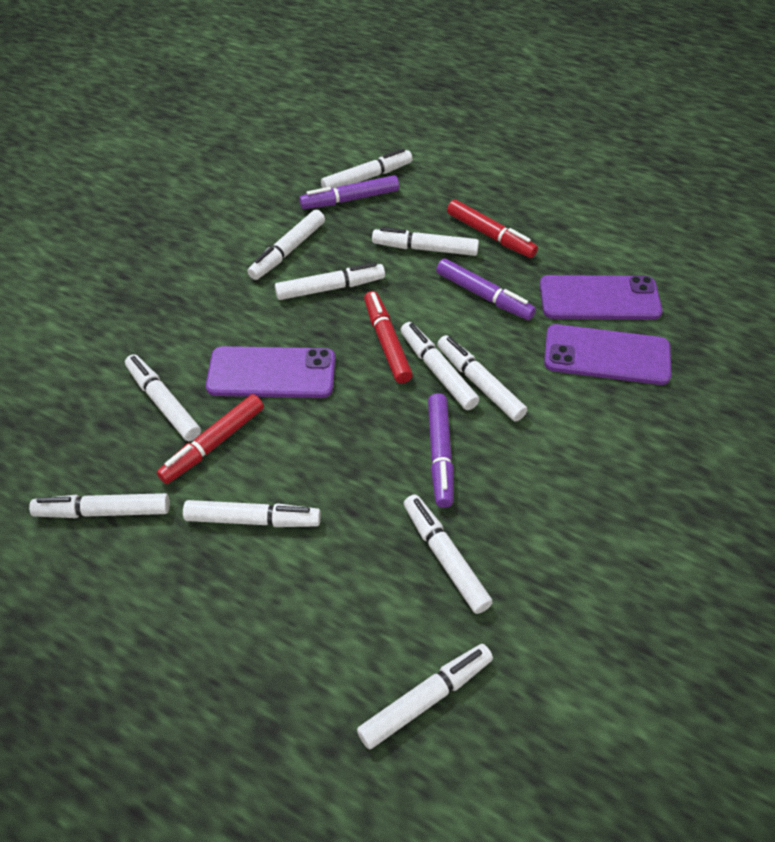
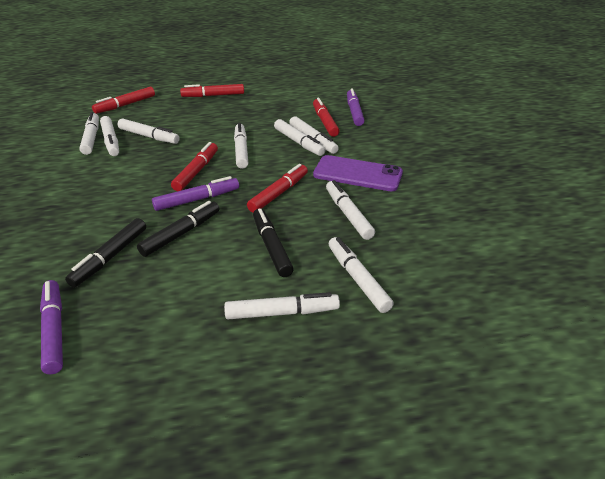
black marker: 0 -> 3
purple phone: 3 -> 1
red marker: 3 -> 5
white marker: 11 -> 9

